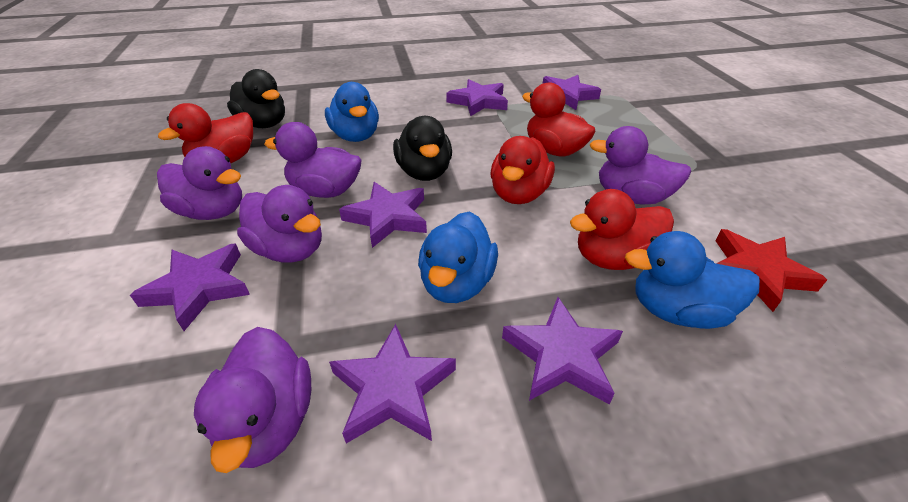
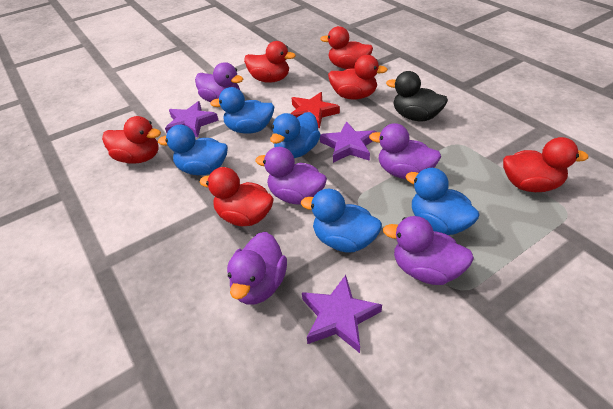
black duck: 2 -> 1
blue duck: 3 -> 5
purple star: 6 -> 3
red duck: 4 -> 6

